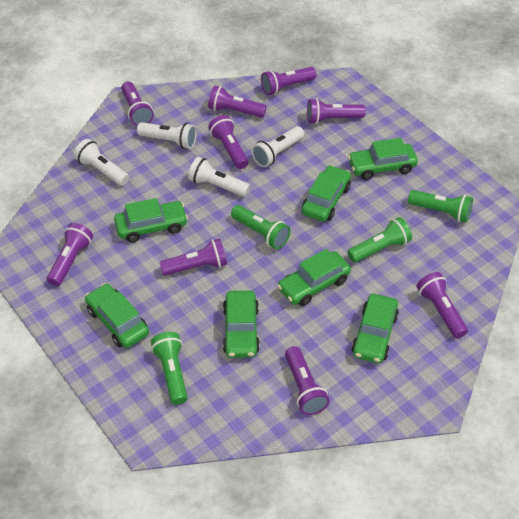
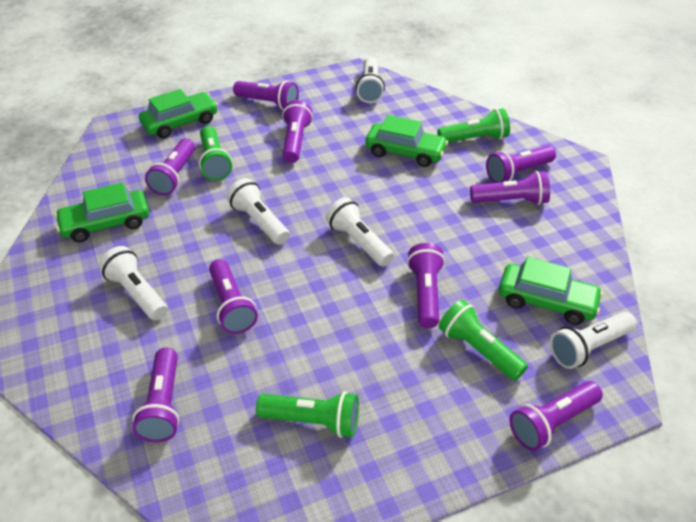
green car: 7 -> 4
white flashlight: 4 -> 5

